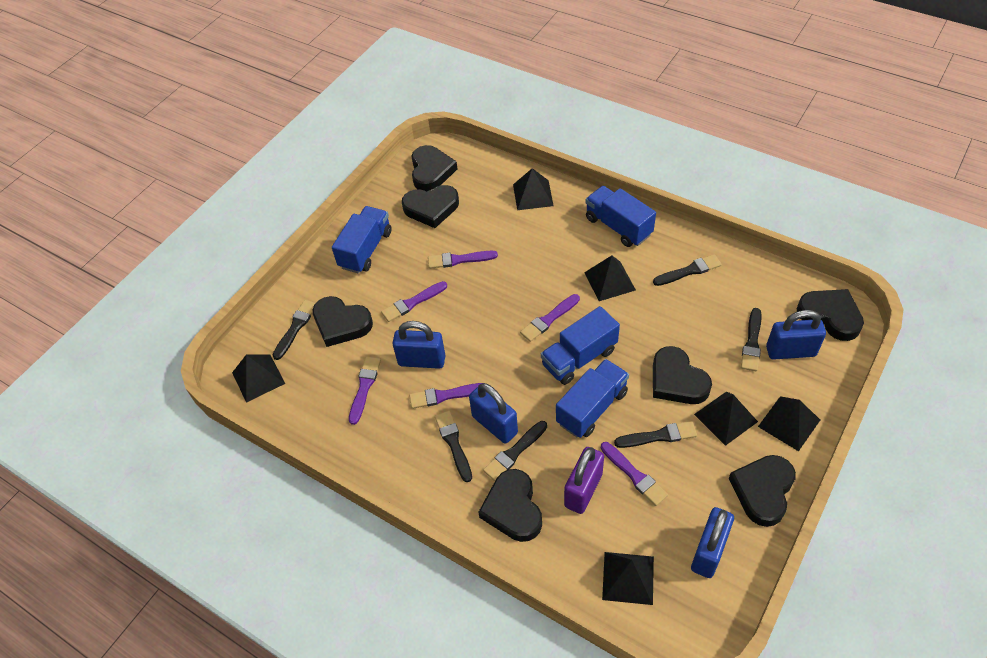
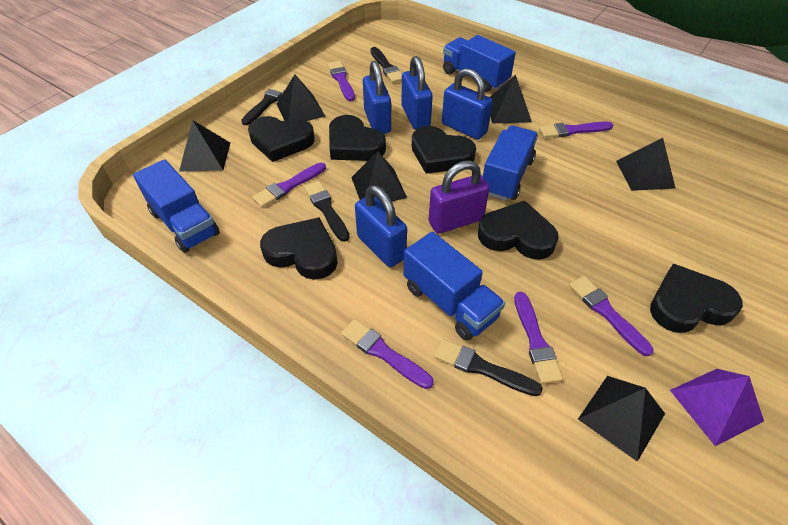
black brush: 6 -> 4
black heart: 7 -> 6
purple pyramid: 0 -> 1

